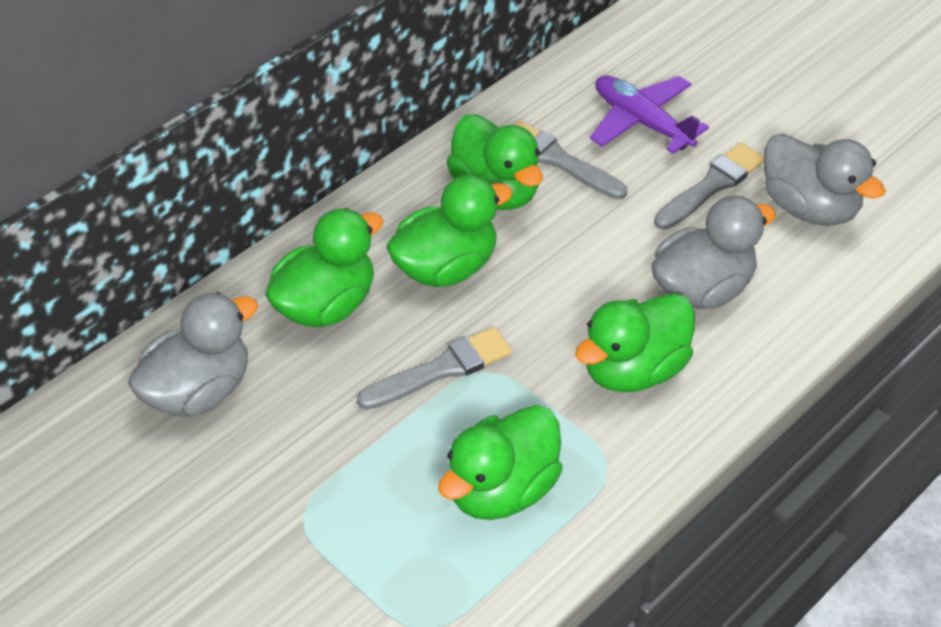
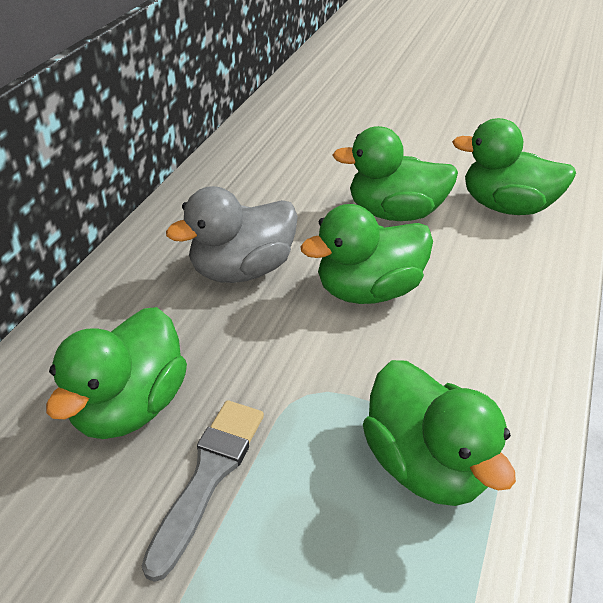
grey brush: 3 -> 1
grey duck: 3 -> 1
purple plane: 1 -> 0

